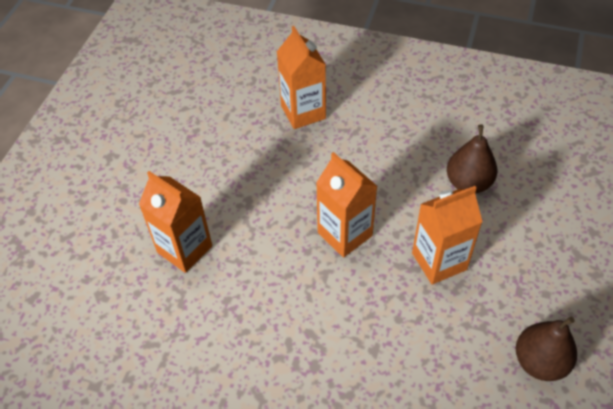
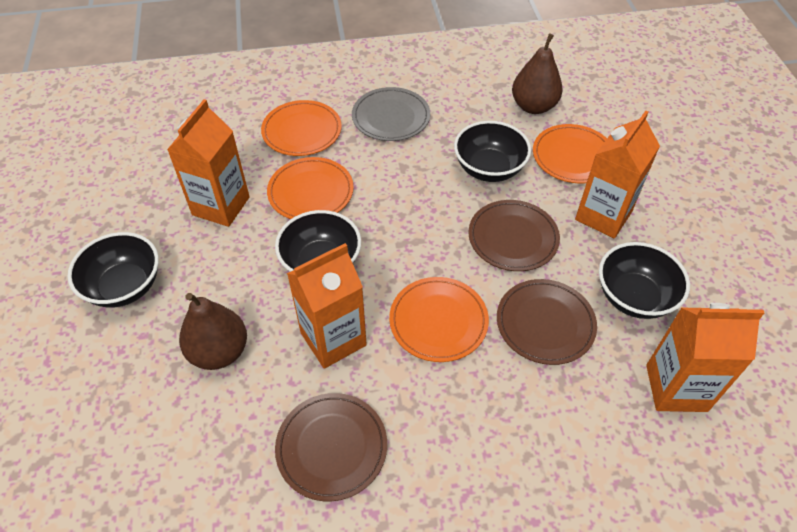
black bowl: 0 -> 4
brown plate: 0 -> 3
grey plate: 0 -> 1
orange plate: 0 -> 4

